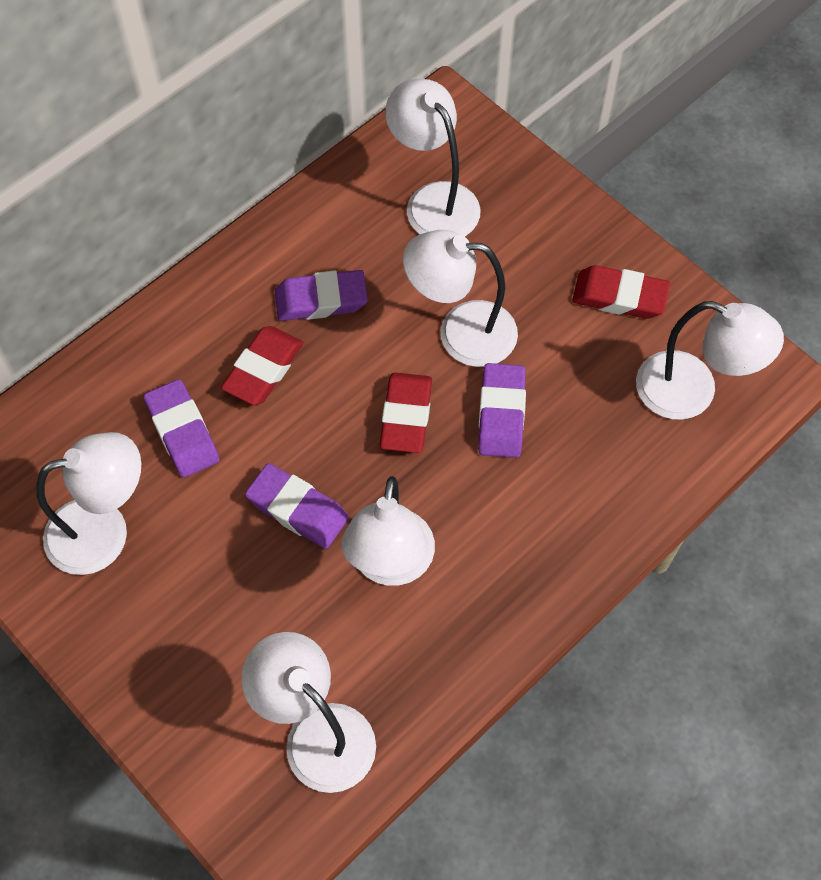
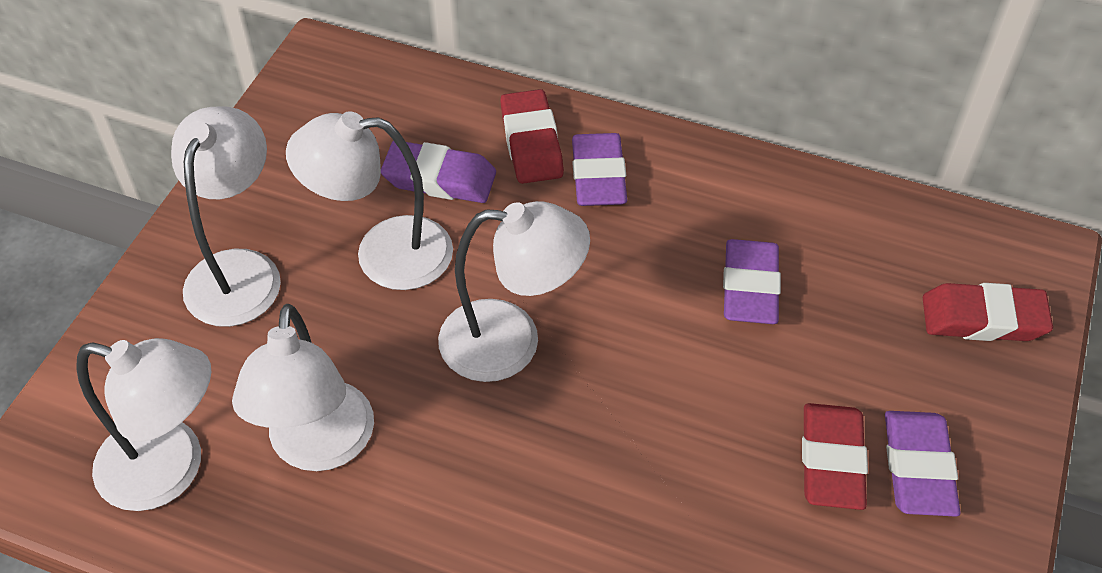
white lamp: 6 -> 5

